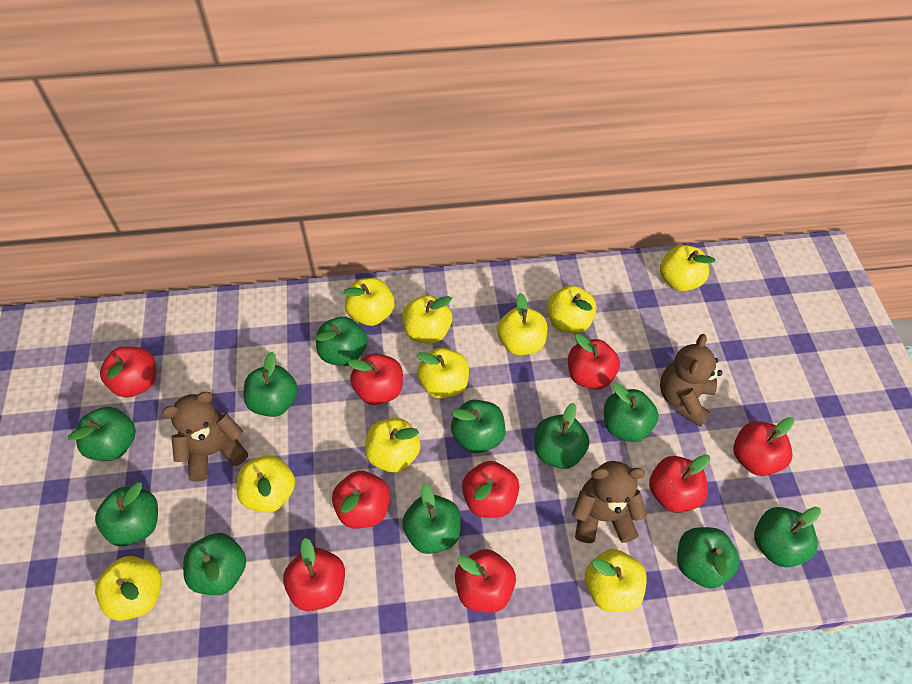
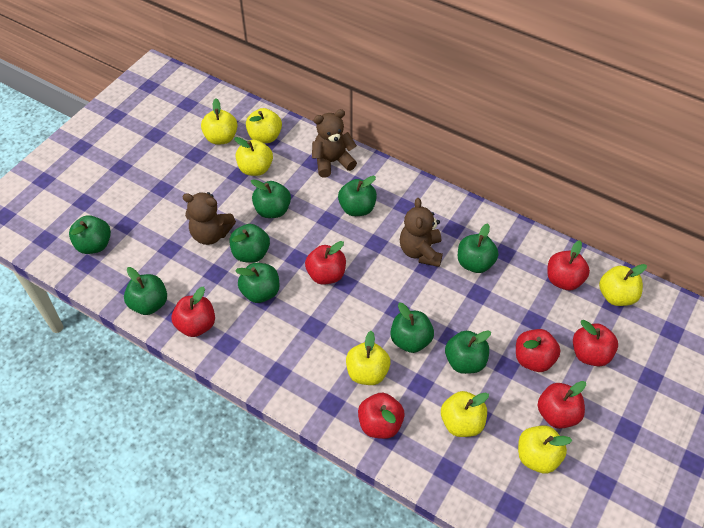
green apple: 11 -> 9
red apple: 9 -> 7
yellow apple: 10 -> 7

